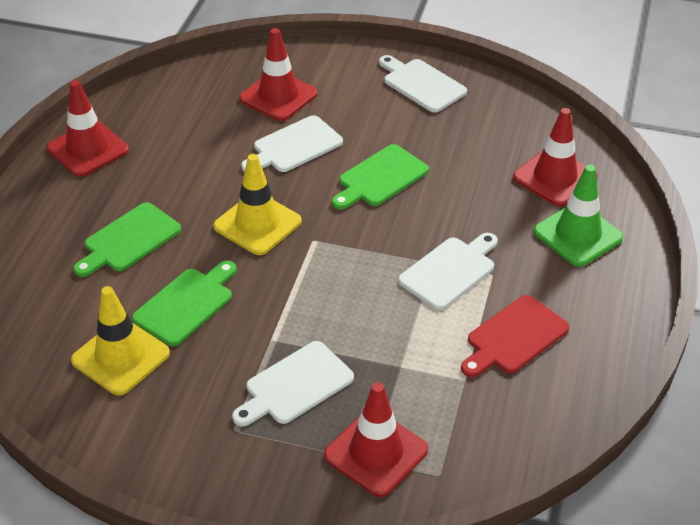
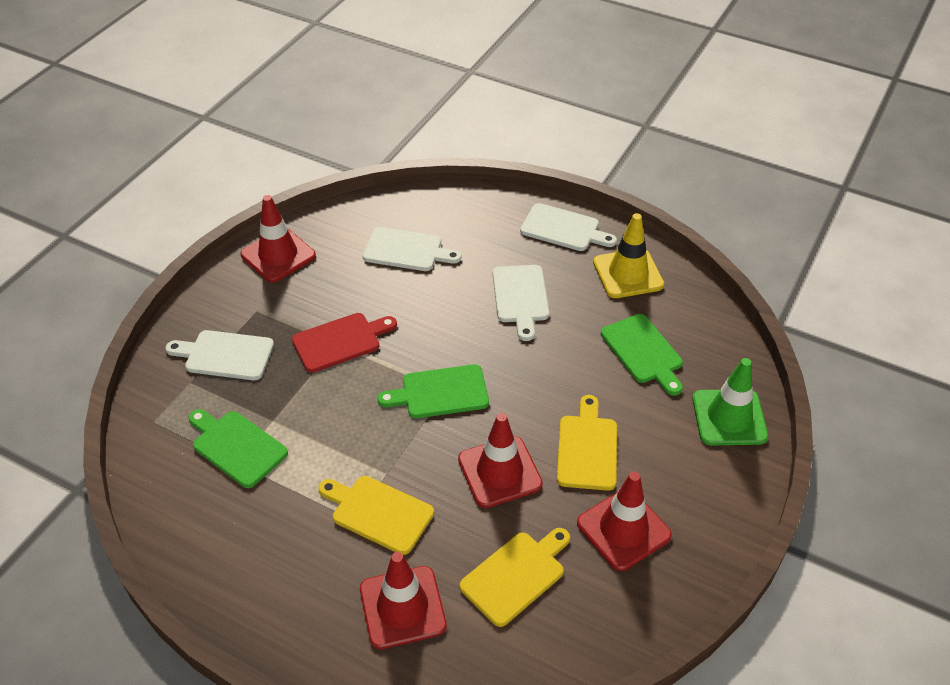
yellow cutting board: 0 -> 3
yellow traffic cone: 2 -> 1

